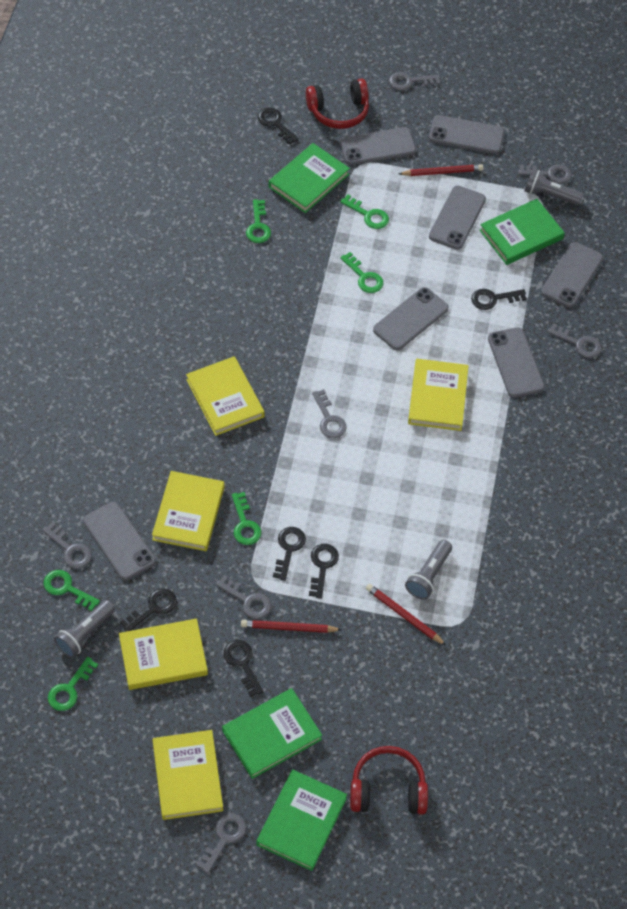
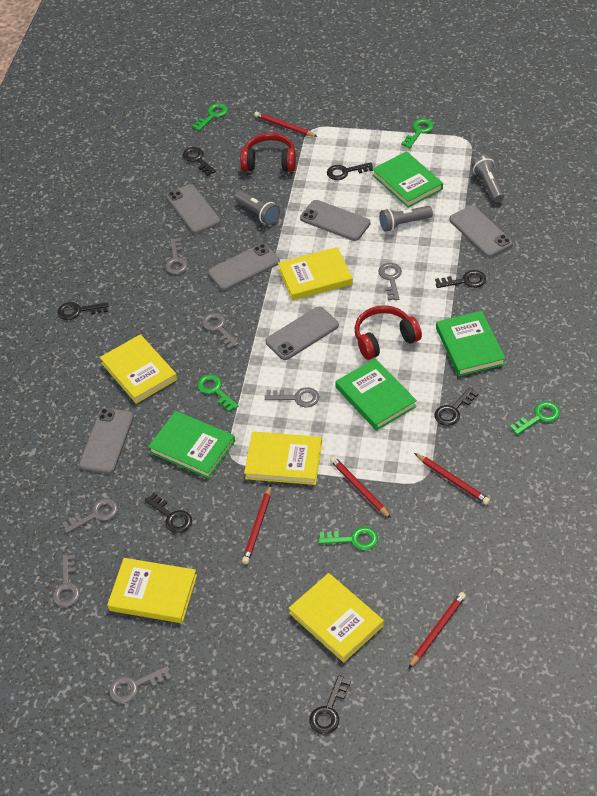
black key: 6 -> 7
green key: 6 -> 5
grey phone: 7 -> 6
red pencil: 3 -> 5

